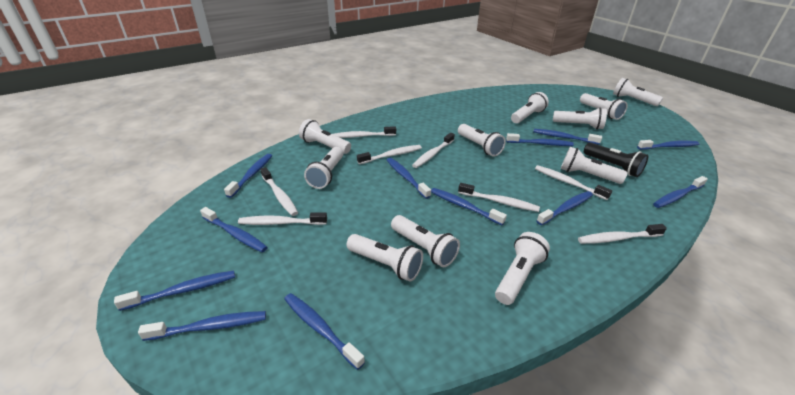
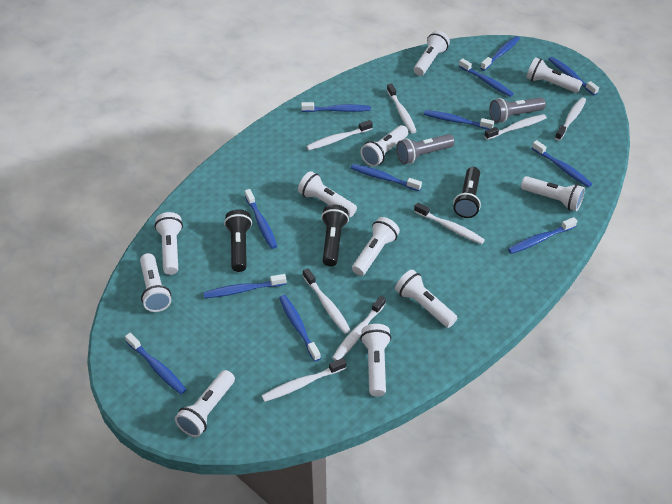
black flashlight: 1 -> 3
grey flashlight: 0 -> 2

